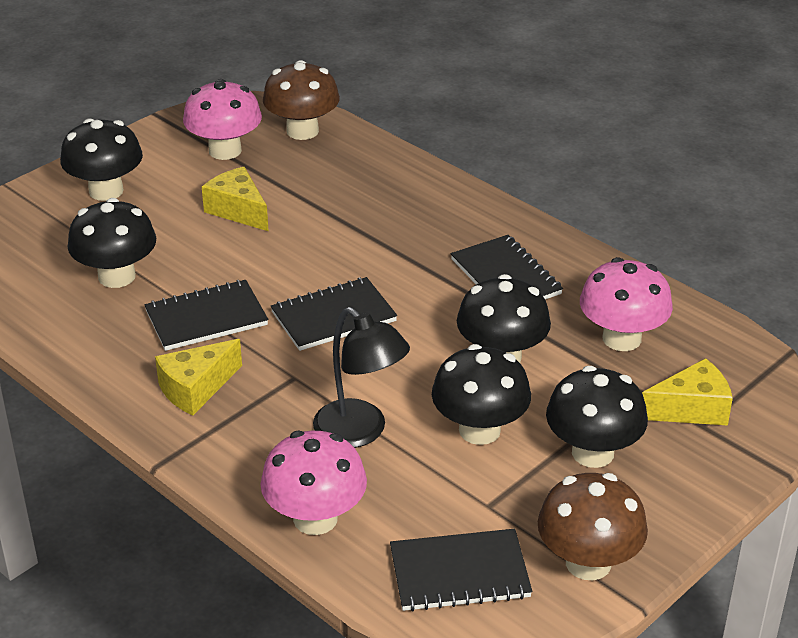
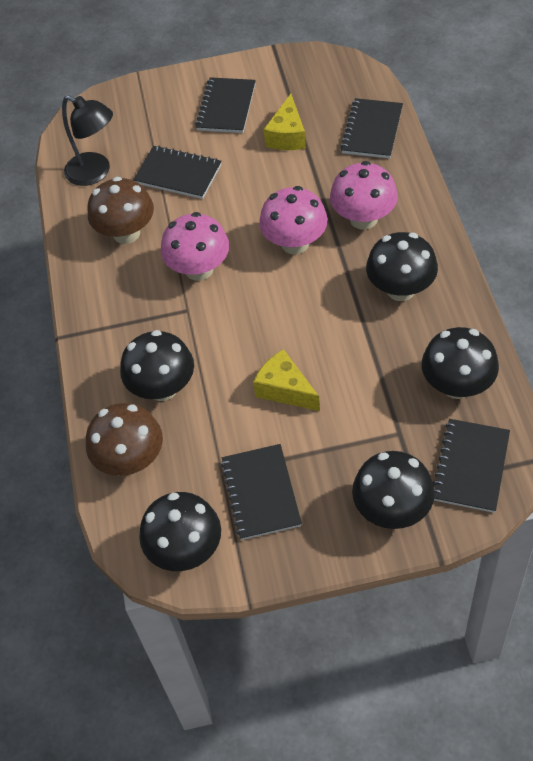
black notebook: 4 -> 5
yellow cheese: 3 -> 2

